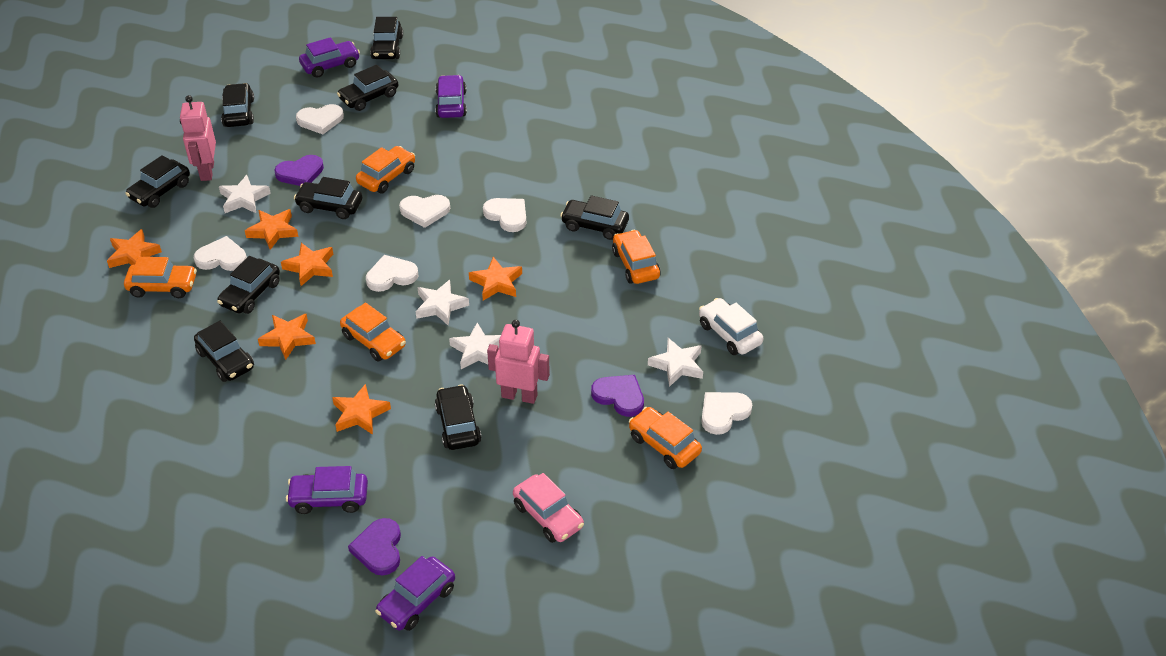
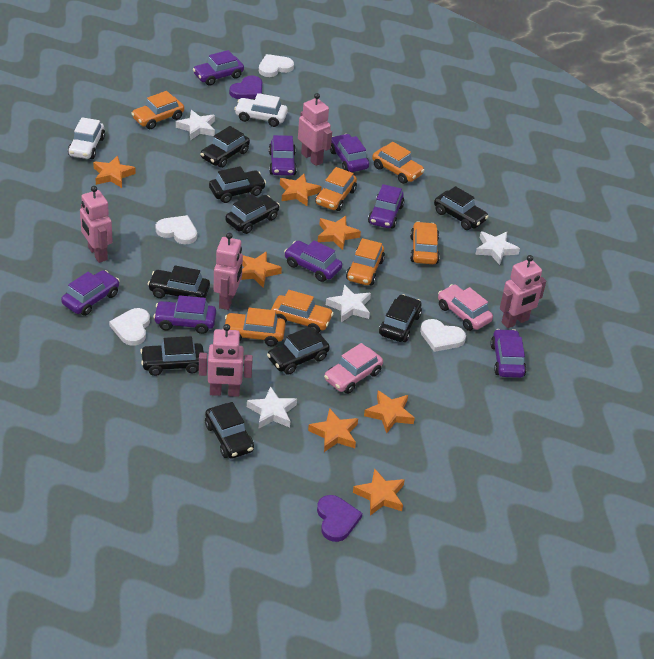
orange car: 5 -> 7
orange star: 6 -> 7
pink car: 1 -> 2
pink robot: 2 -> 5
purple car: 4 -> 8
purple heart: 3 -> 2
white car: 1 -> 2
white heart: 6 -> 4

